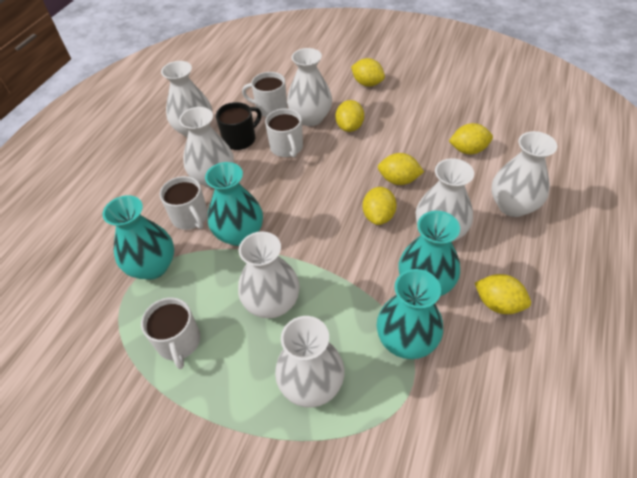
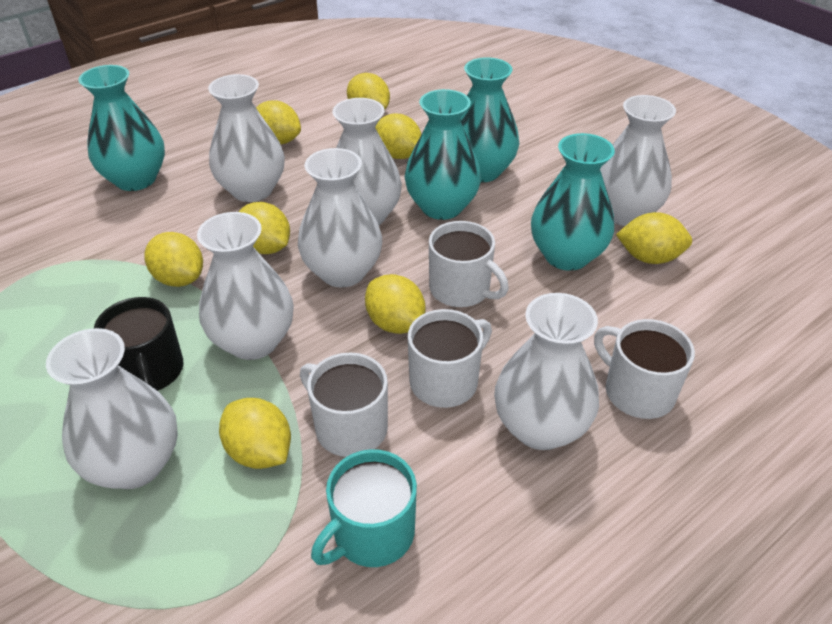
turquoise mug: 0 -> 1
yellow lemon: 6 -> 8

